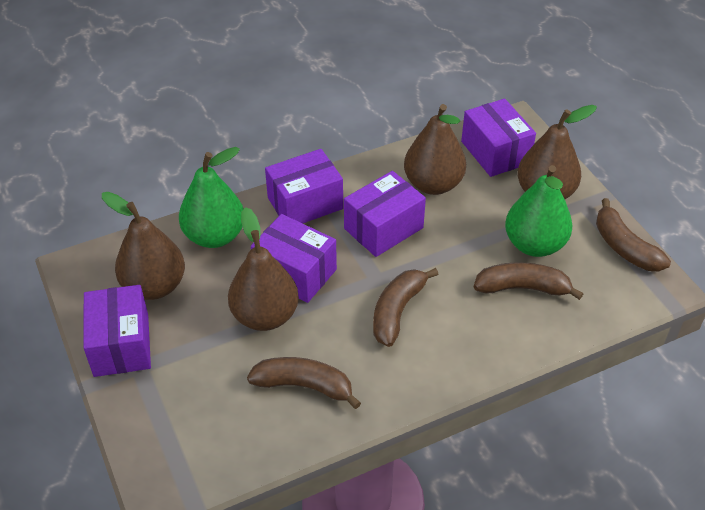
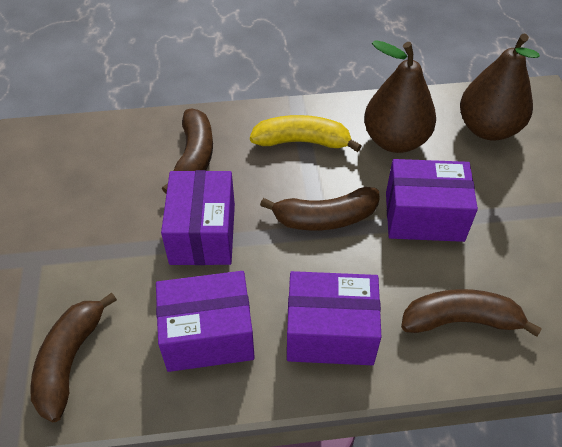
brown pear: 4 -> 2
green pear: 2 -> 0
purple box: 5 -> 4
yellow banana: 0 -> 1

